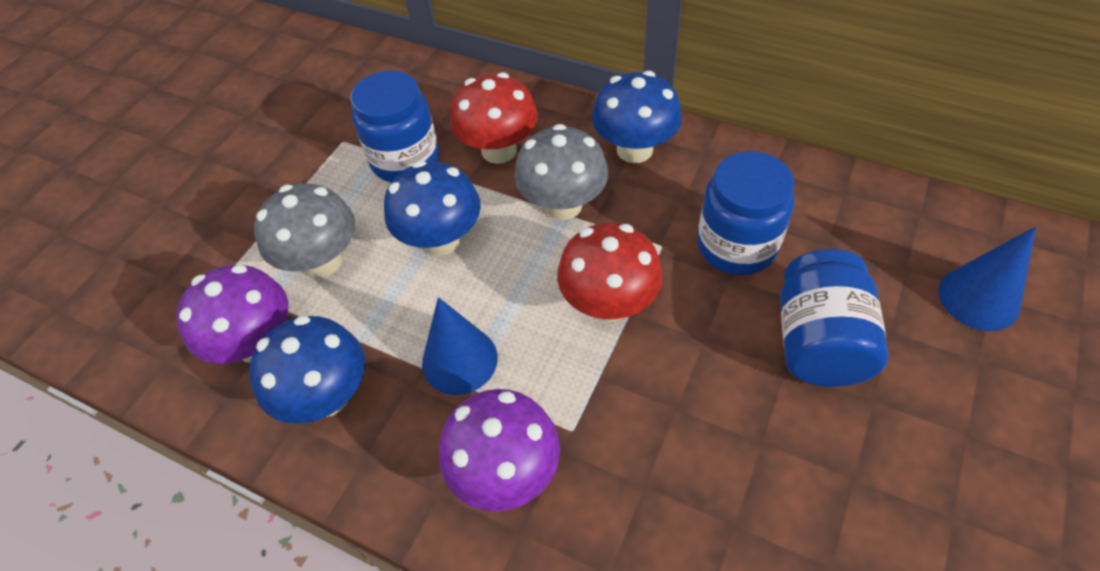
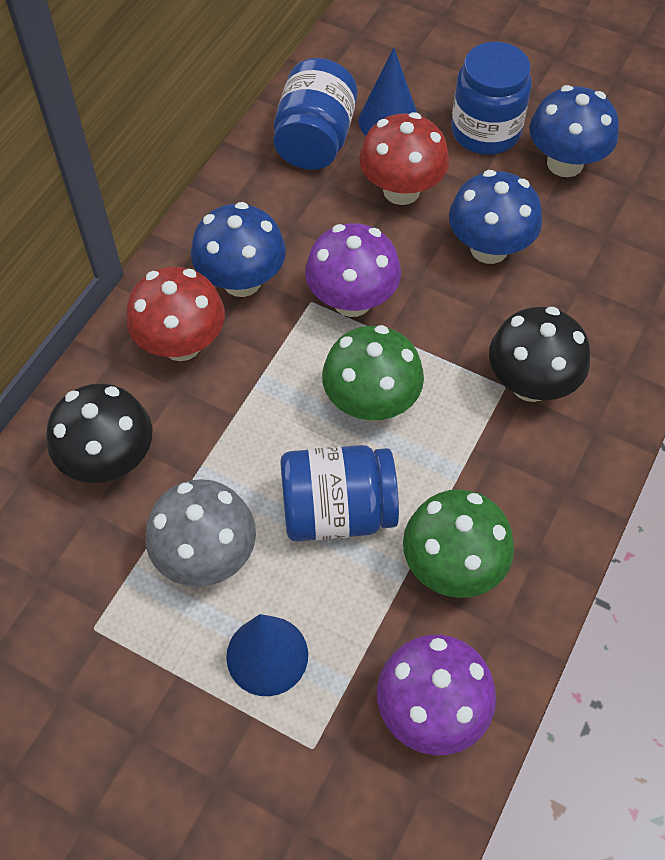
black mushroom: 0 -> 2
green mushroom: 0 -> 2
grey mushroom: 2 -> 1

